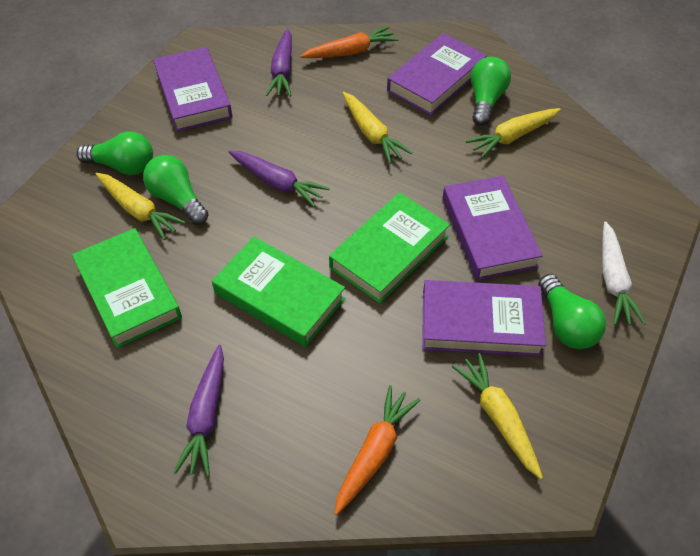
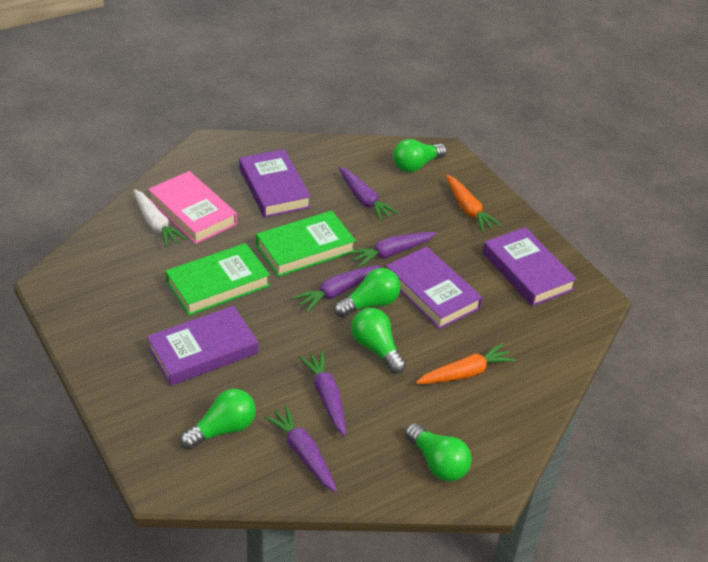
green book: 3 -> 2
green light bulb: 4 -> 5
pink book: 0 -> 1
purple carrot: 3 -> 5
yellow carrot: 4 -> 0

